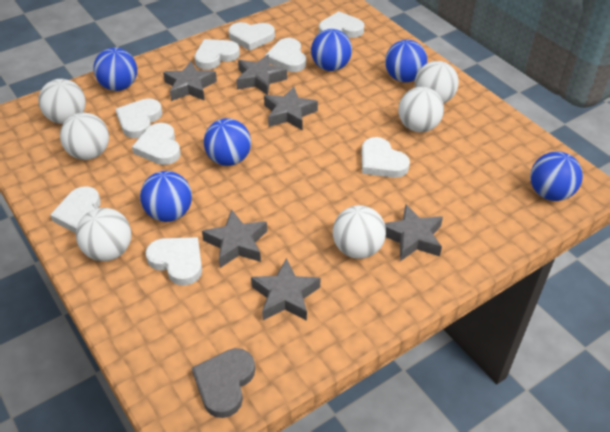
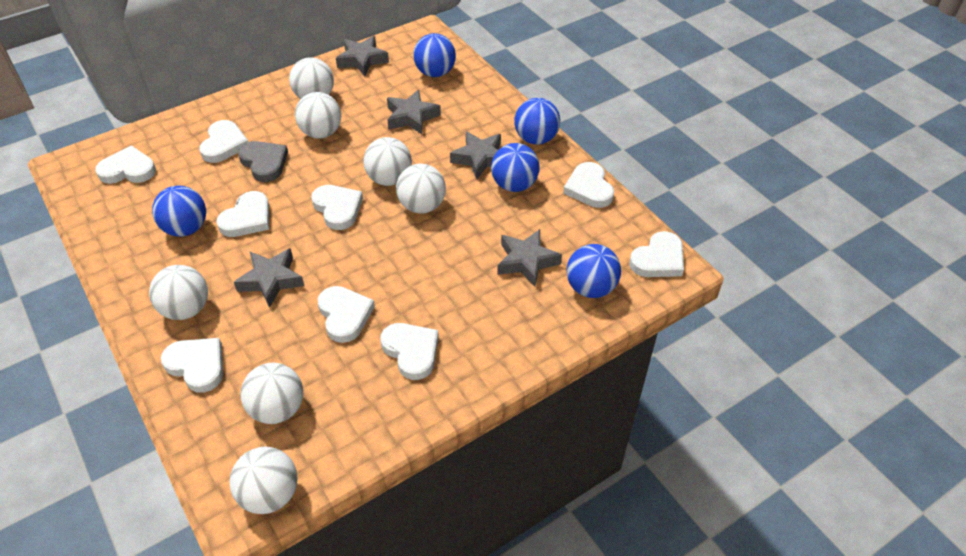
blue ball: 6 -> 5
grey star: 6 -> 5
white ball: 6 -> 7

